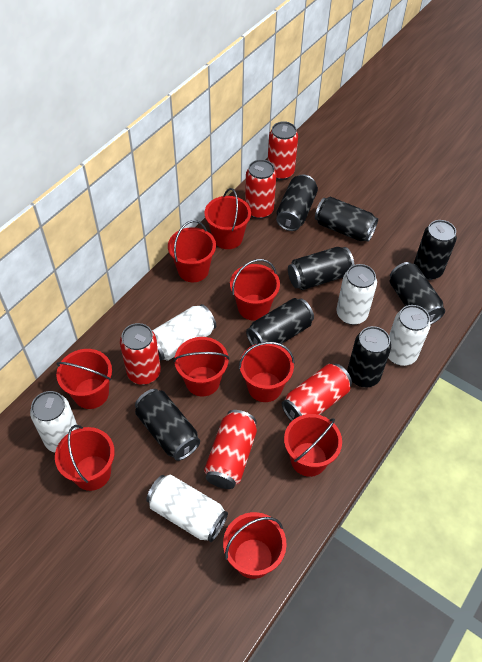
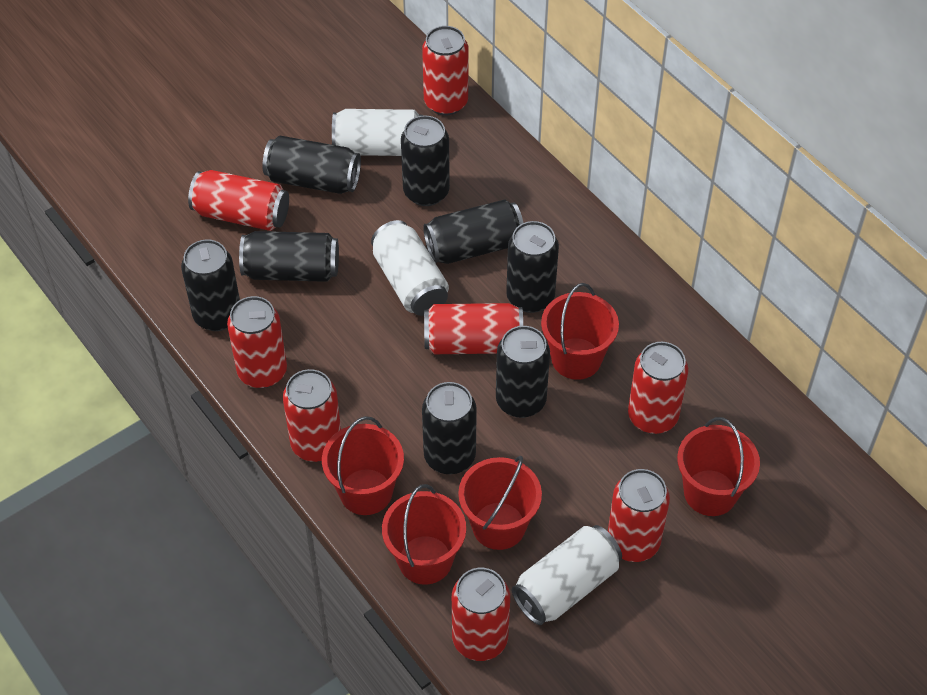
red bucket: 9 -> 5
red can: 5 -> 8
white can: 5 -> 3

